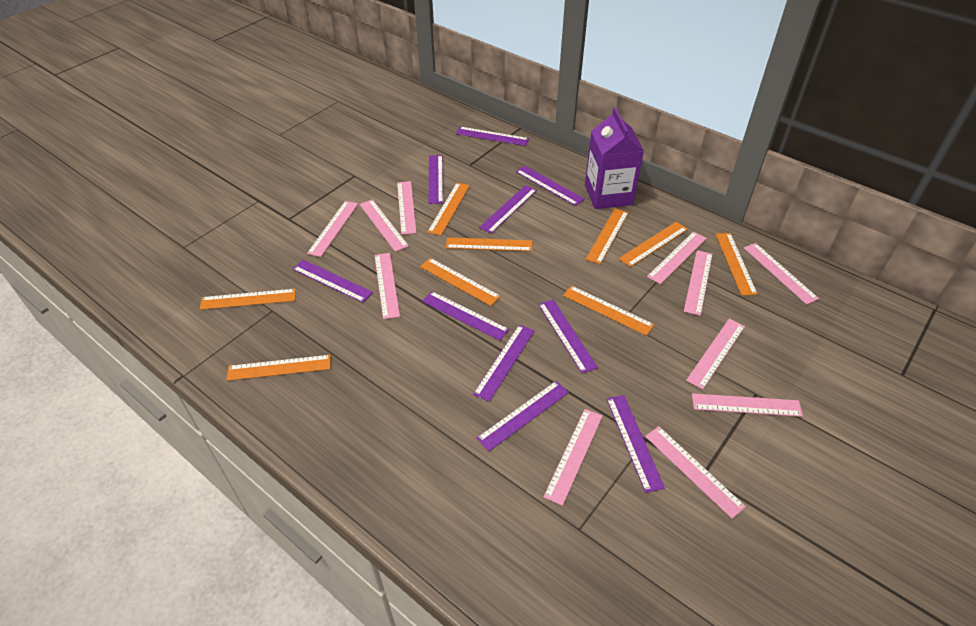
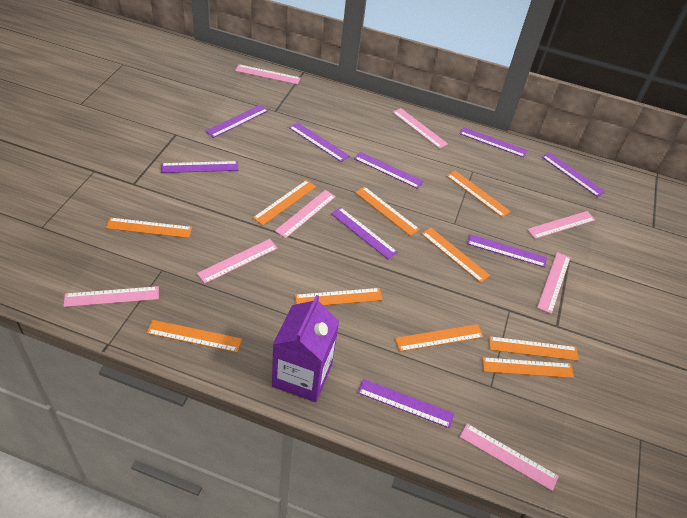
orange ruler: 9 -> 10
pink ruler: 11 -> 8
purple ruler: 10 -> 9

